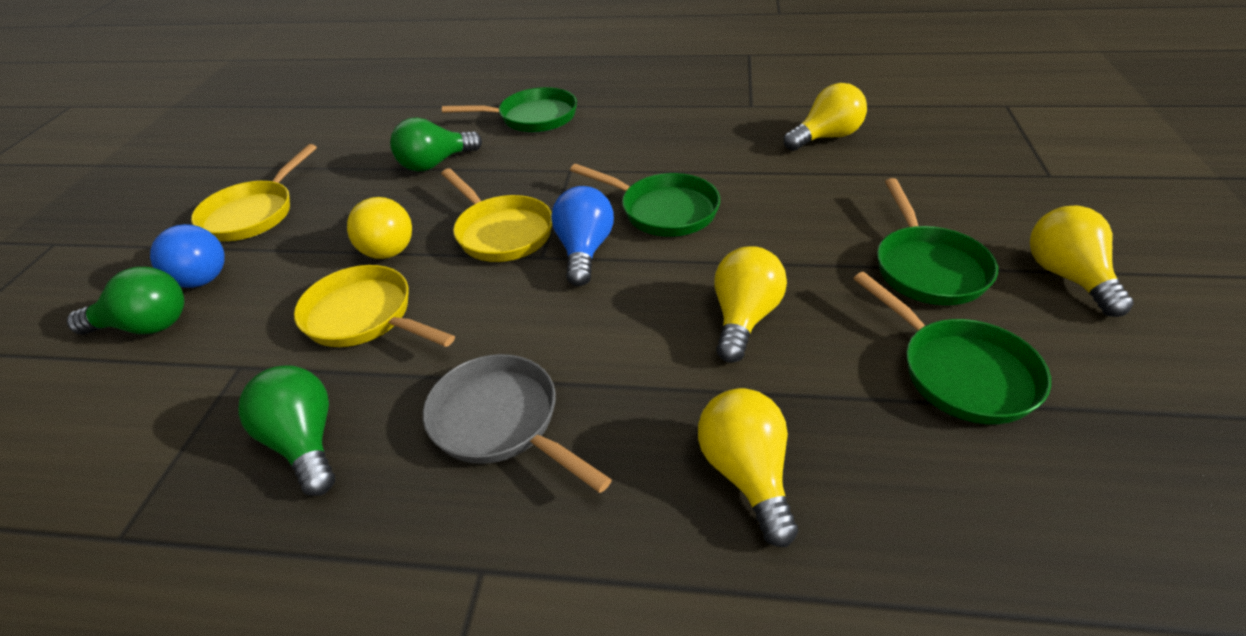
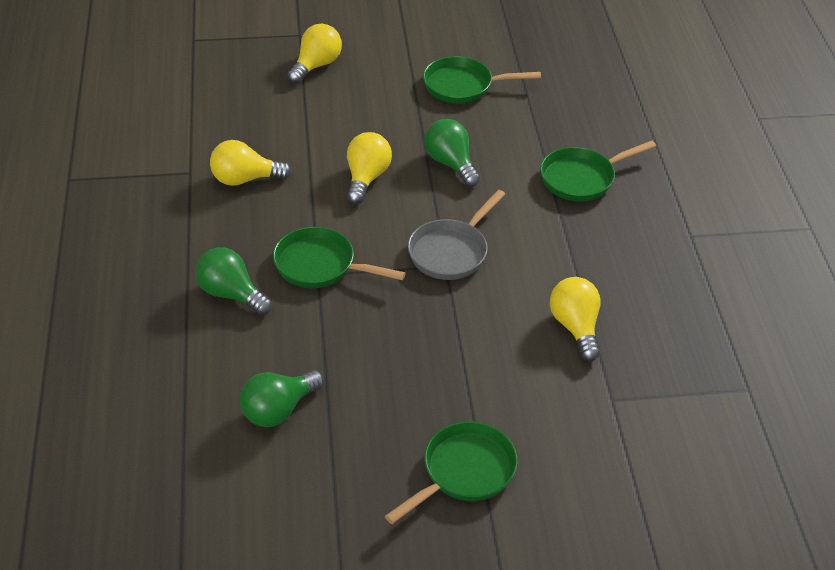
blue light bulb: 2 -> 0
yellow light bulb: 5 -> 4
yellow pan: 3 -> 0

